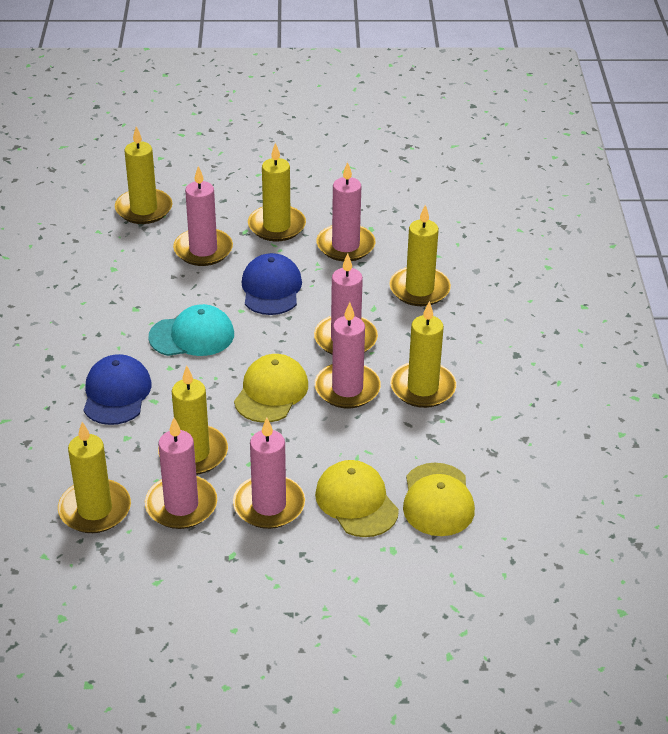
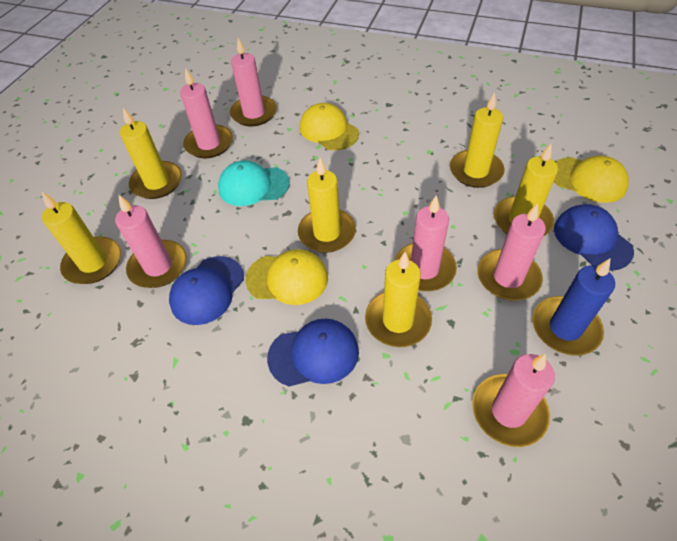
blue candle: 0 -> 1
blue cap: 2 -> 3

